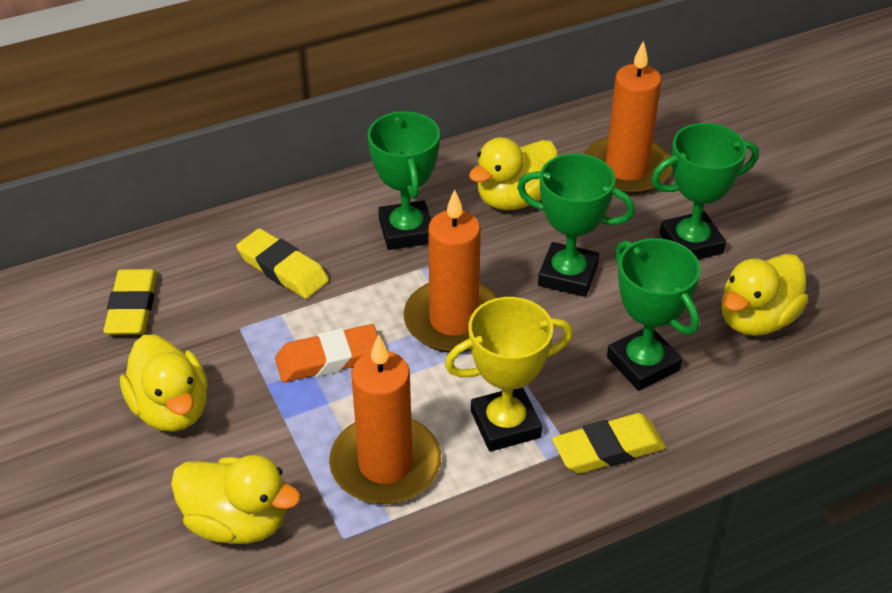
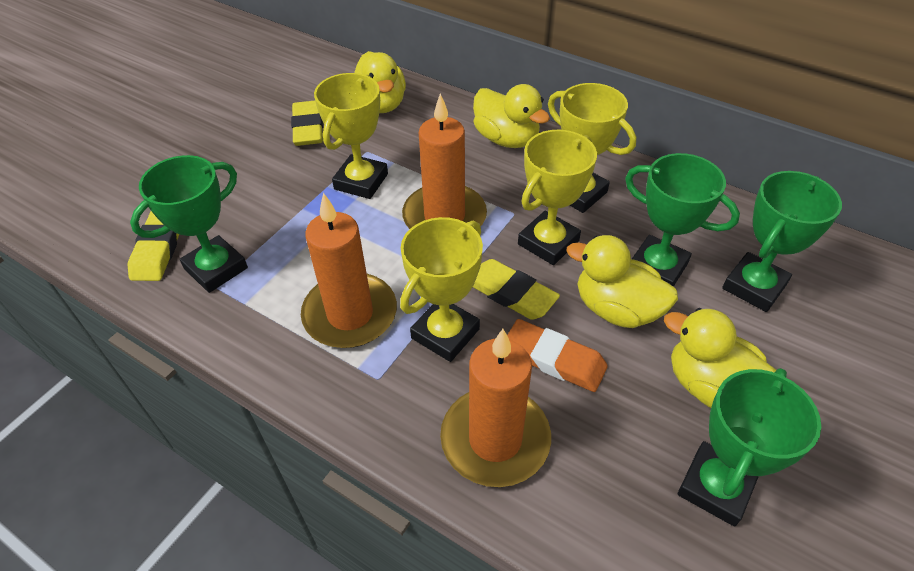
yellow trophy: 1 -> 4

